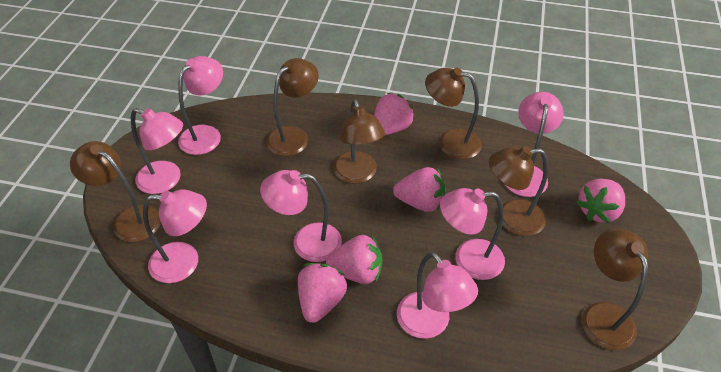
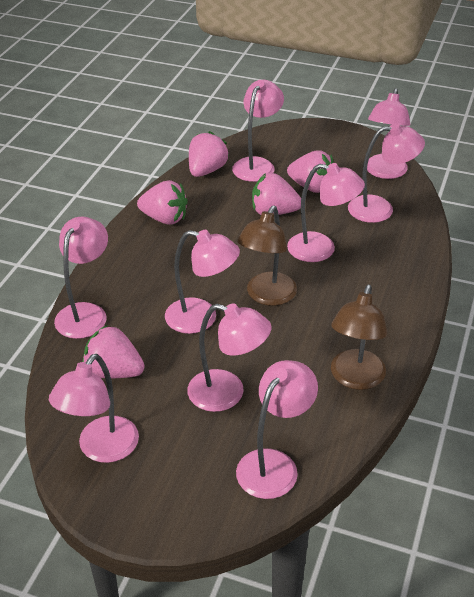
brown lamp: 6 -> 2
pink lamp: 7 -> 9

